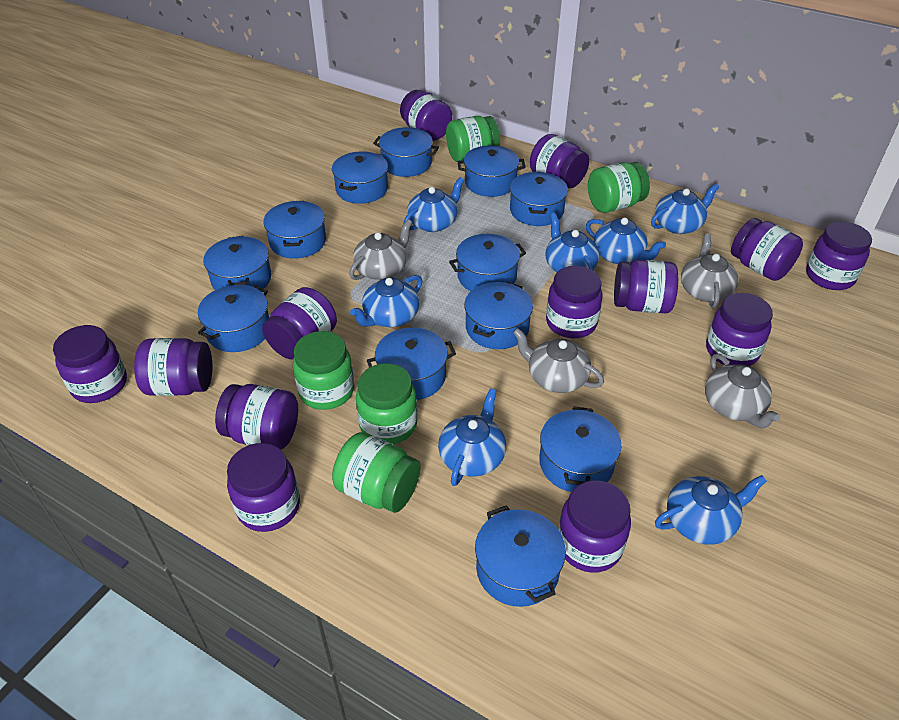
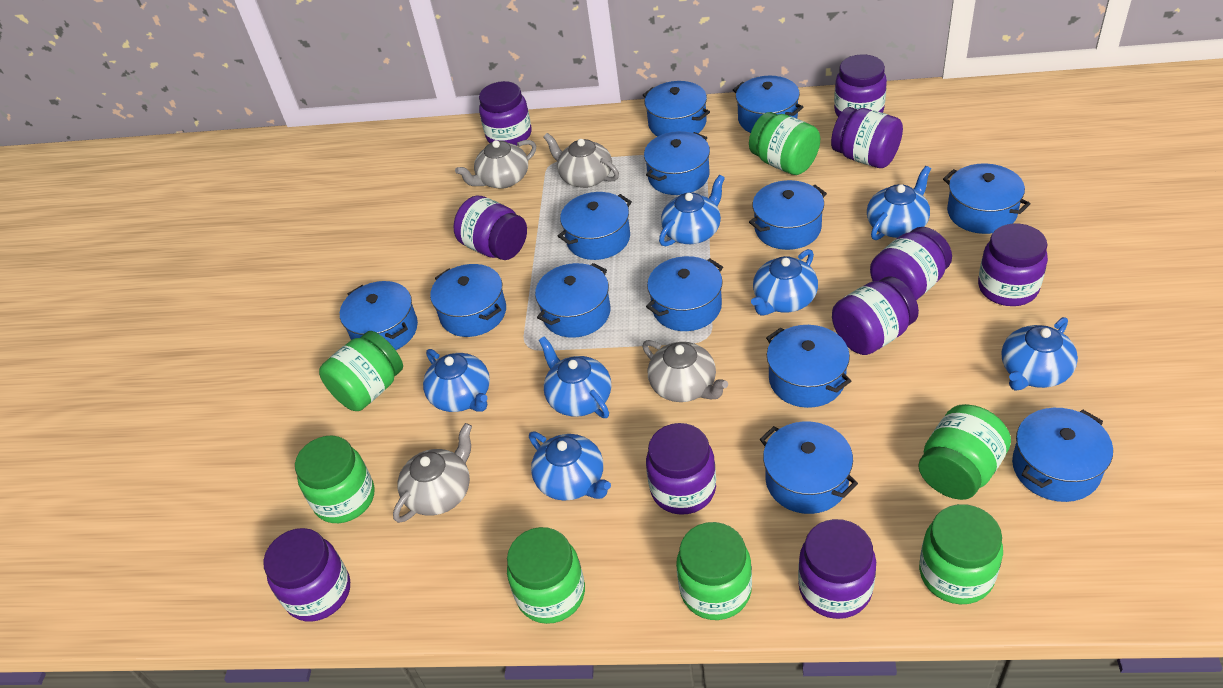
blue pot: 12 -> 13
green jar: 5 -> 7
purple jar: 13 -> 10

